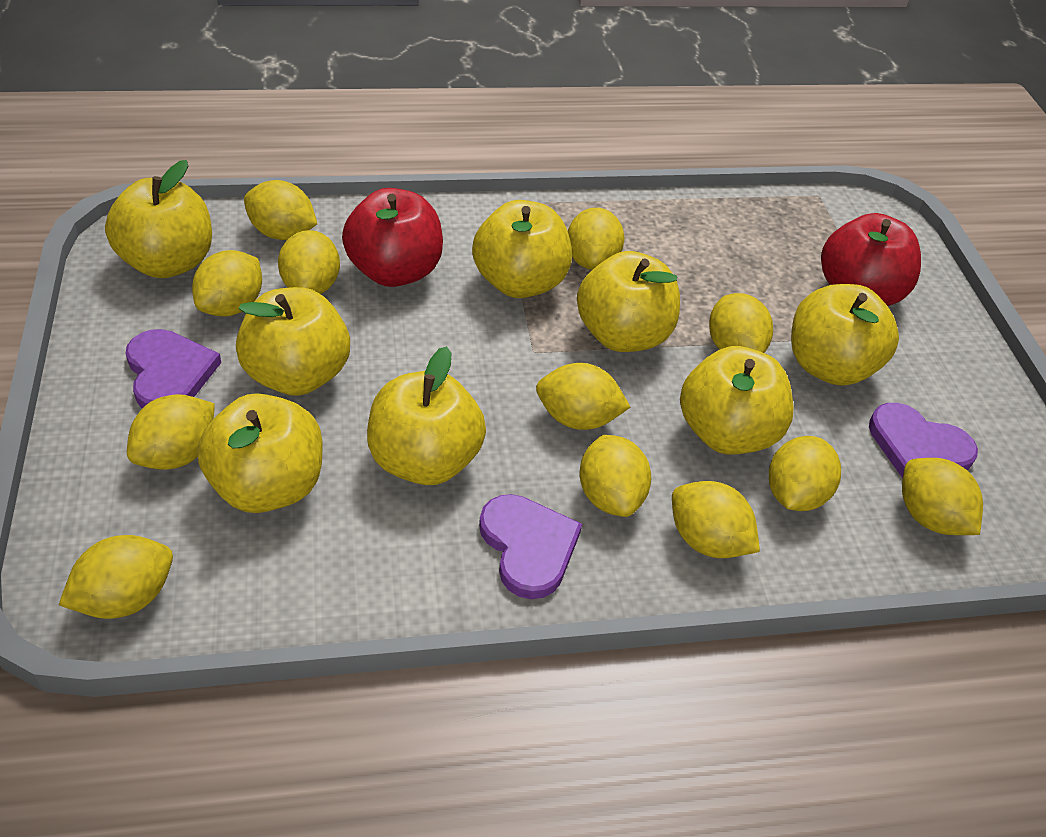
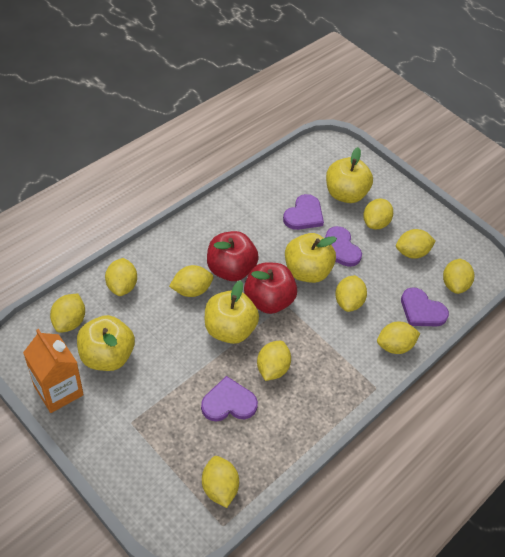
orange carton: 0 -> 1
purple heart: 3 -> 4
yellow apple: 8 -> 4
yellow lemon: 12 -> 10

